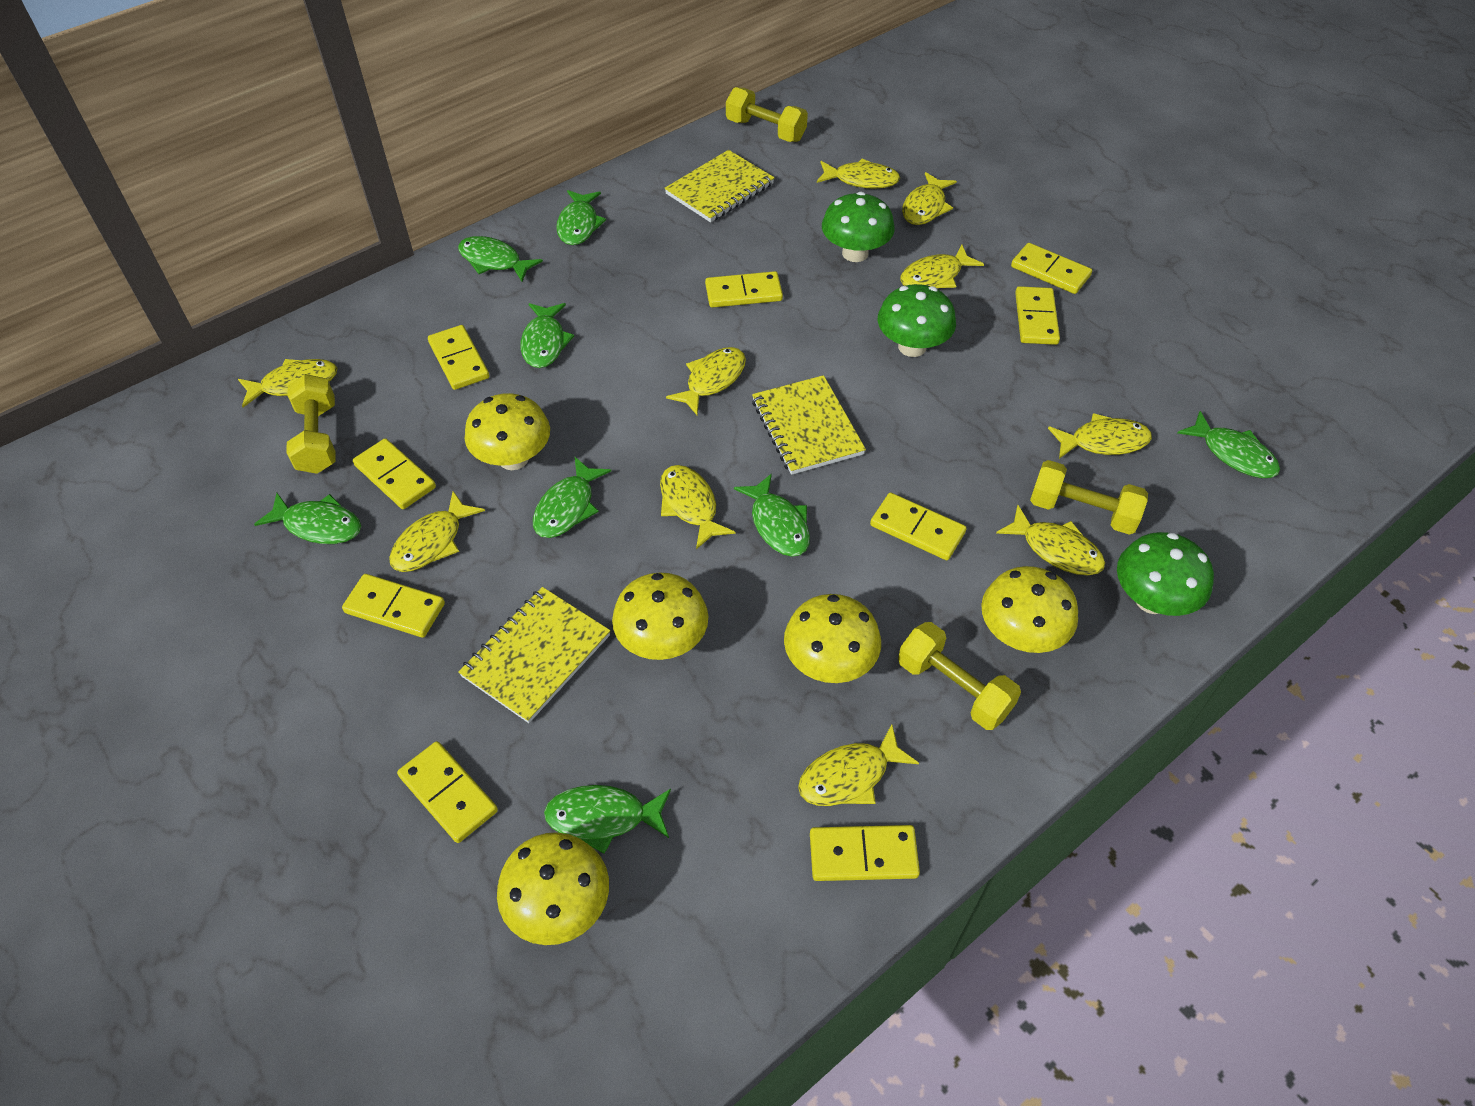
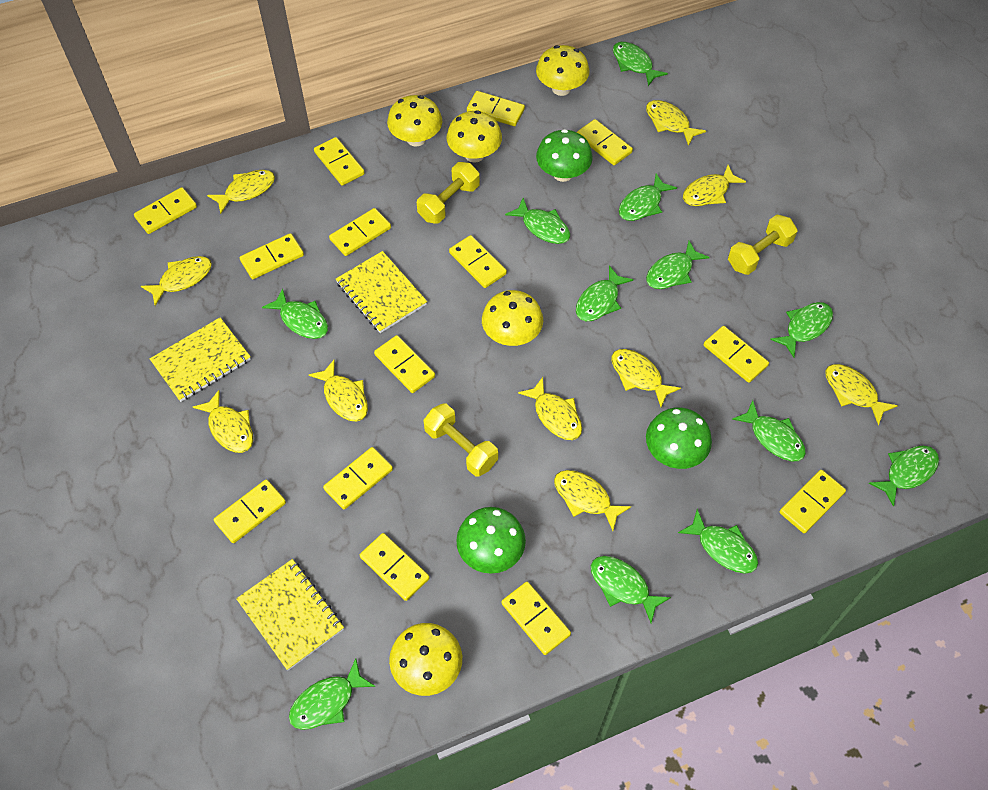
green fish: 8 -> 12
yellow domino: 9 -> 14
yellow dumbbell: 4 -> 3

